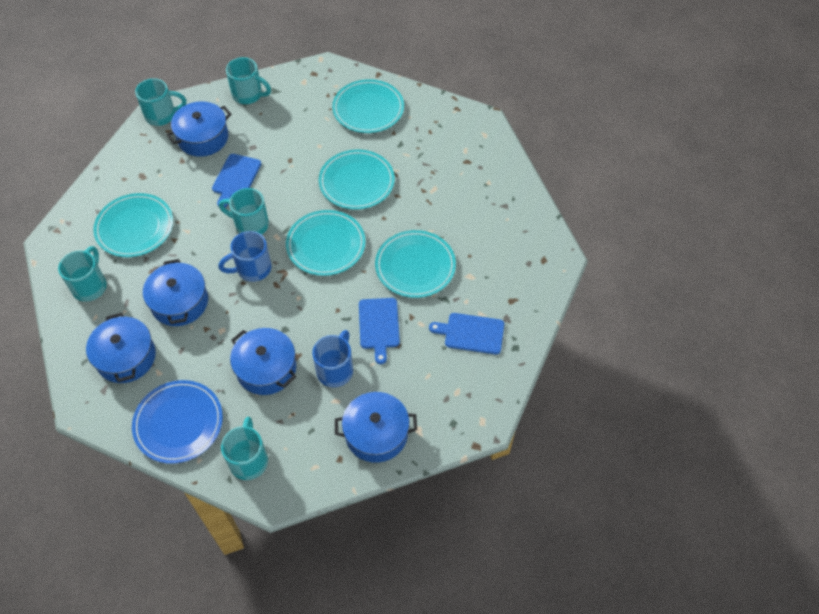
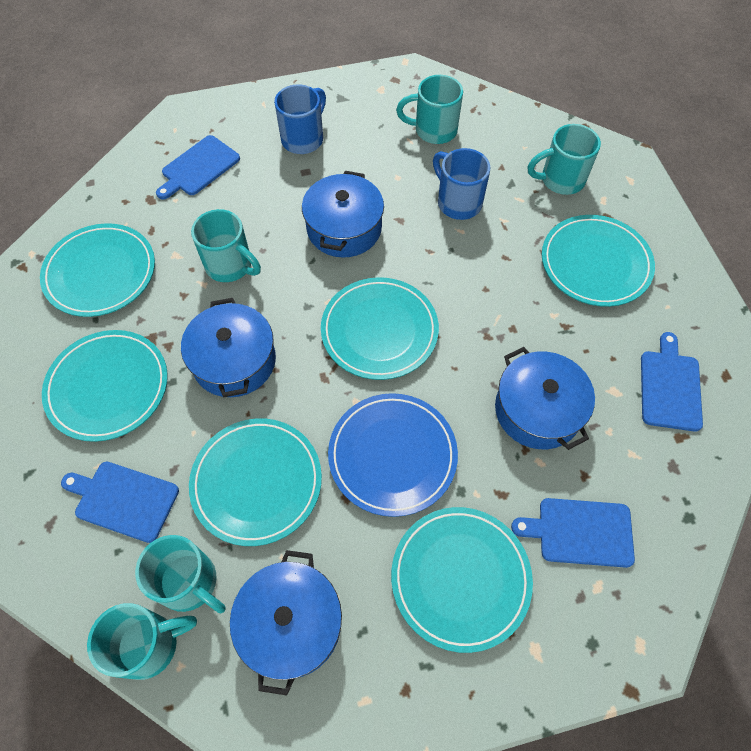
blue cutting board: 3 -> 4
blue pot: 5 -> 4
turquoise plate: 5 -> 6

